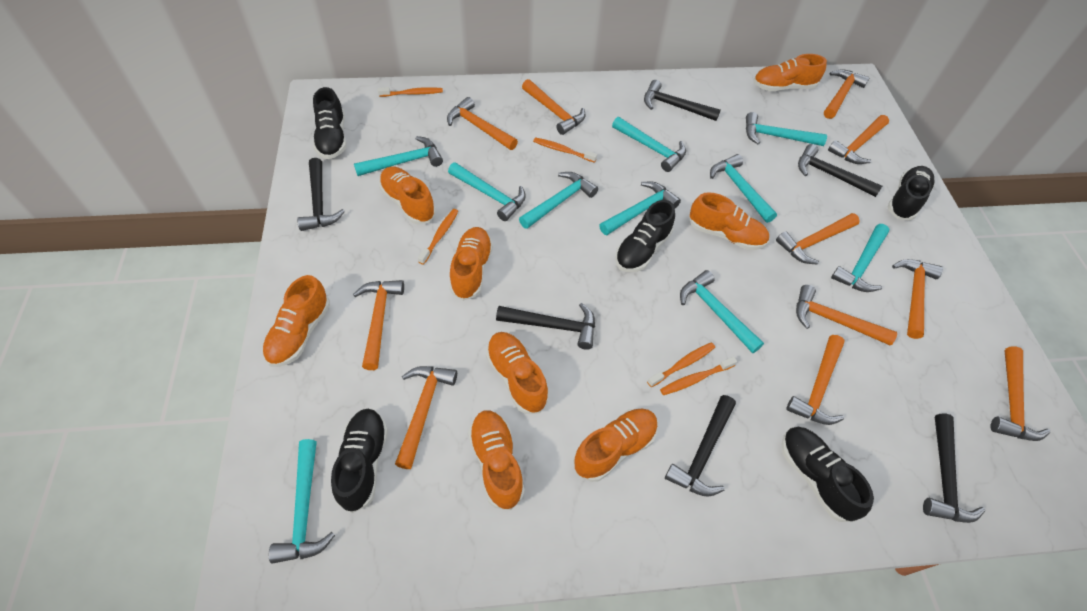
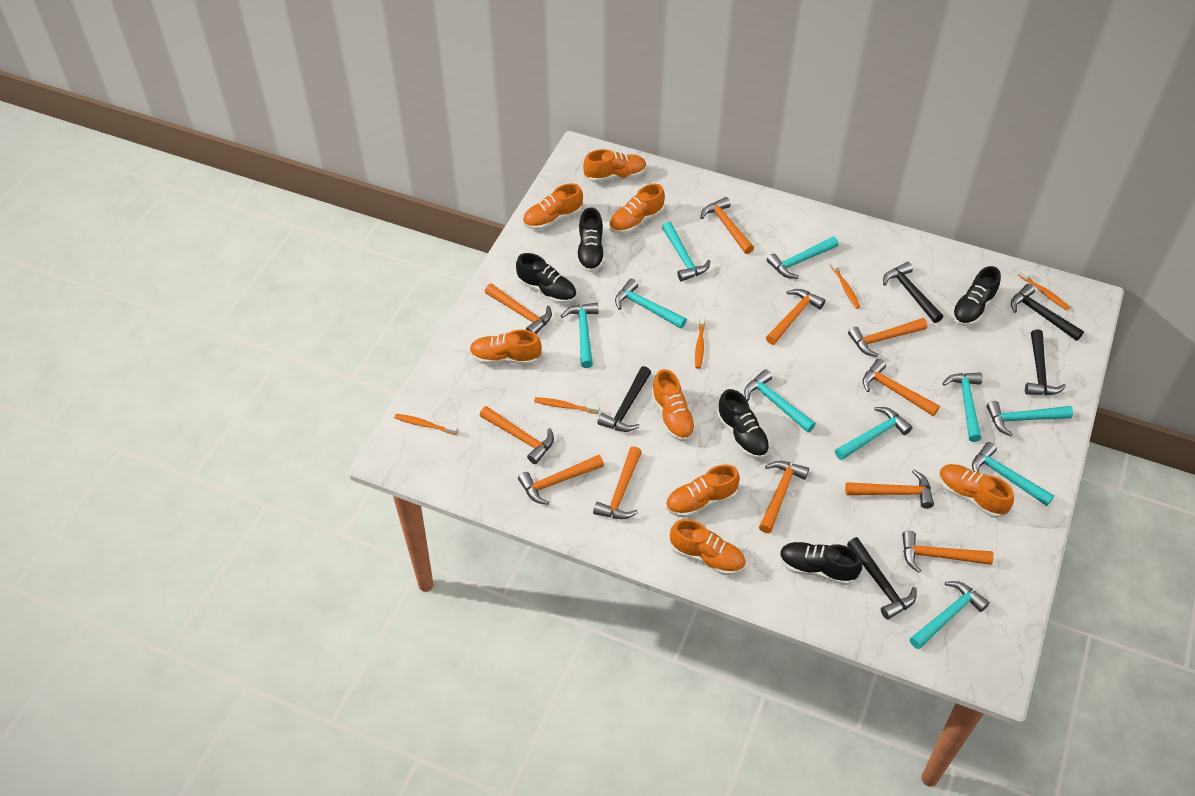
black hammer: 6 -> 5

